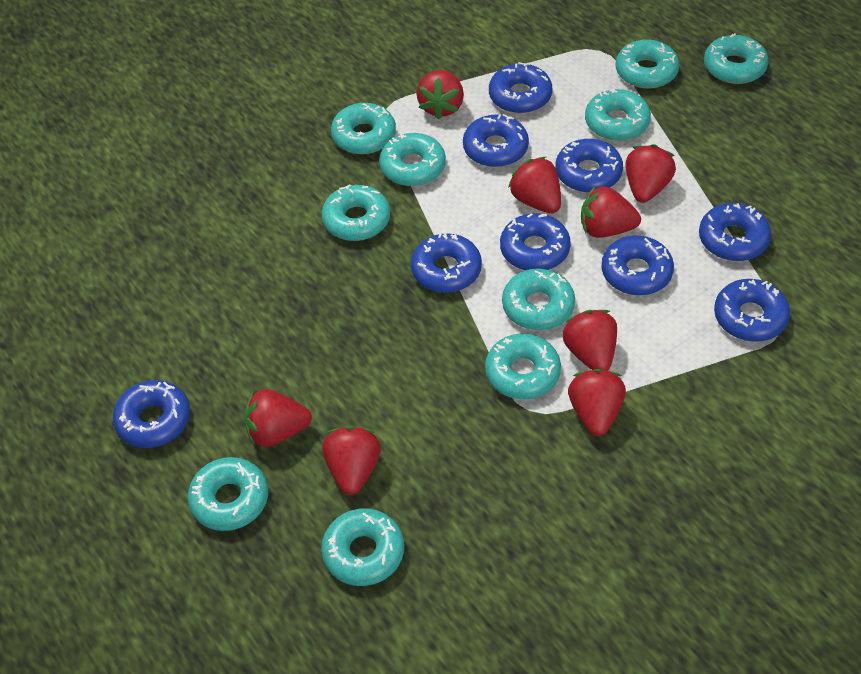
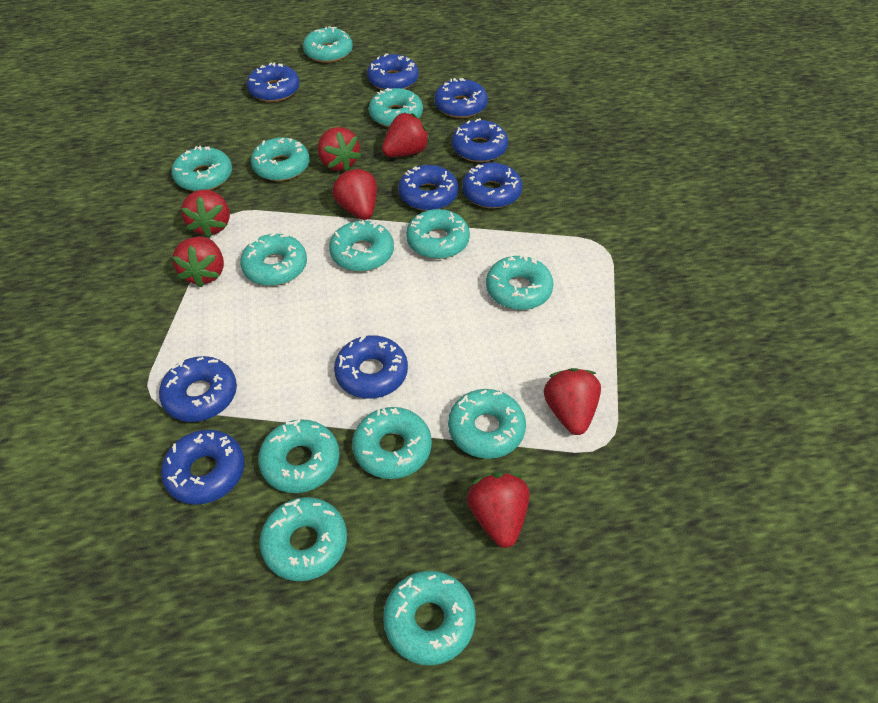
red strawberry: 8 -> 7
turquoise donut: 10 -> 13

